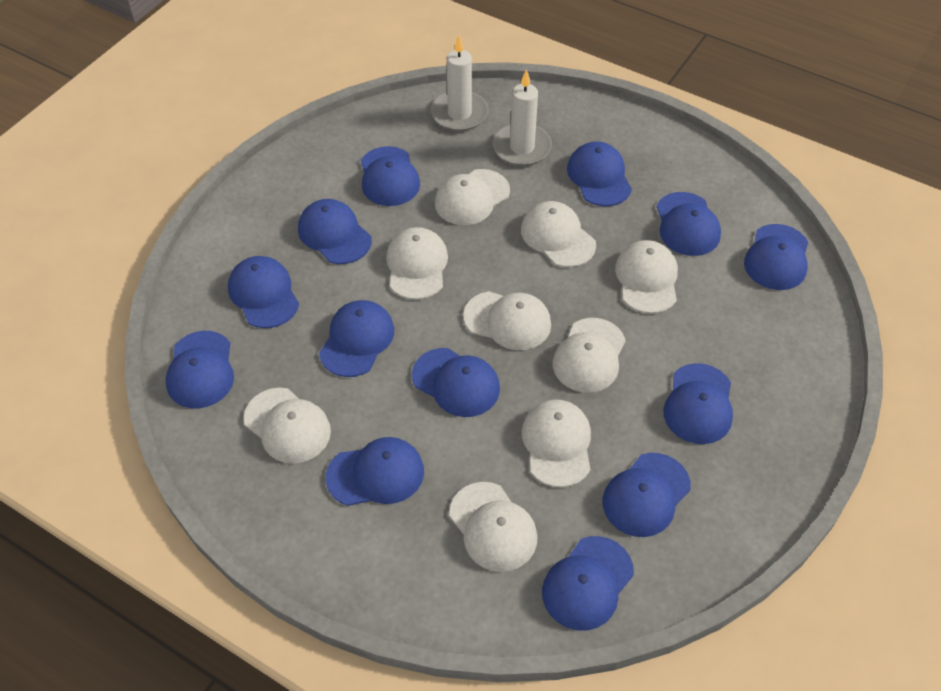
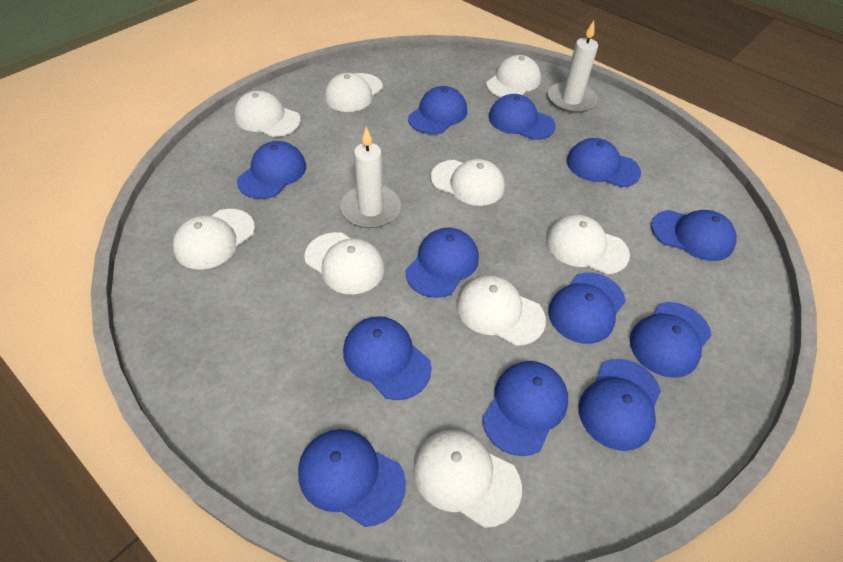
blue cap: 13 -> 12

